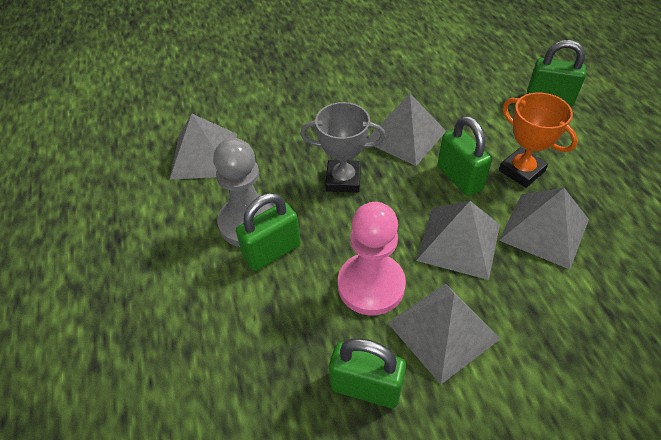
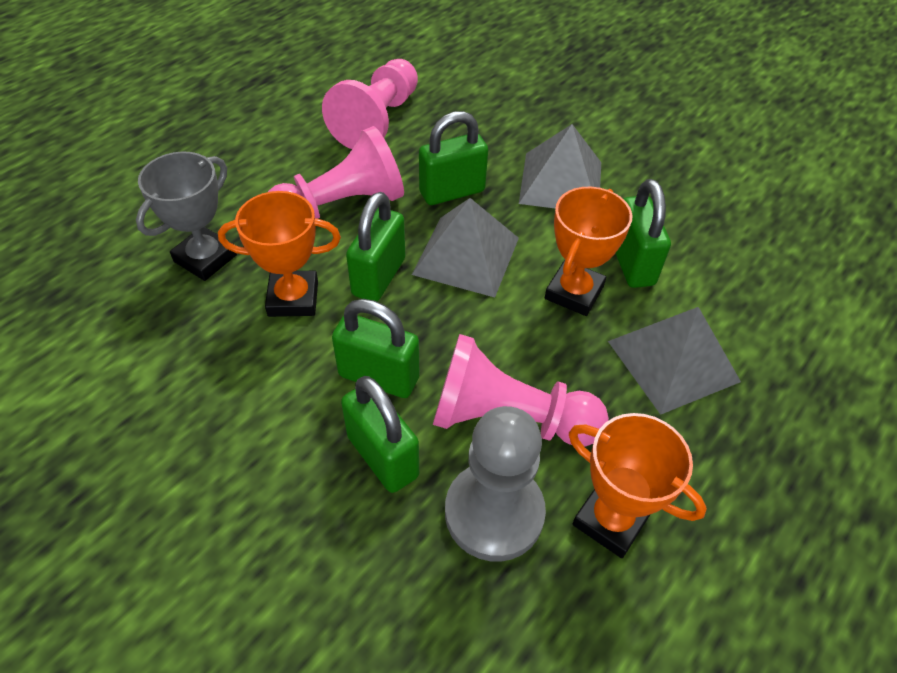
green padlock: 4 -> 5
grey pyramid: 5 -> 3
orange trophy: 1 -> 3
pink pawn: 1 -> 3

